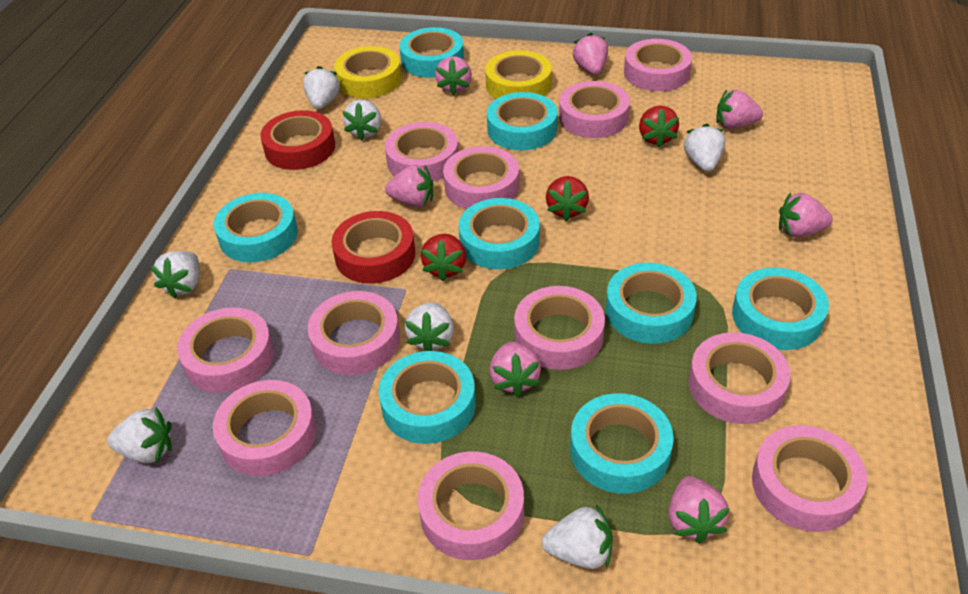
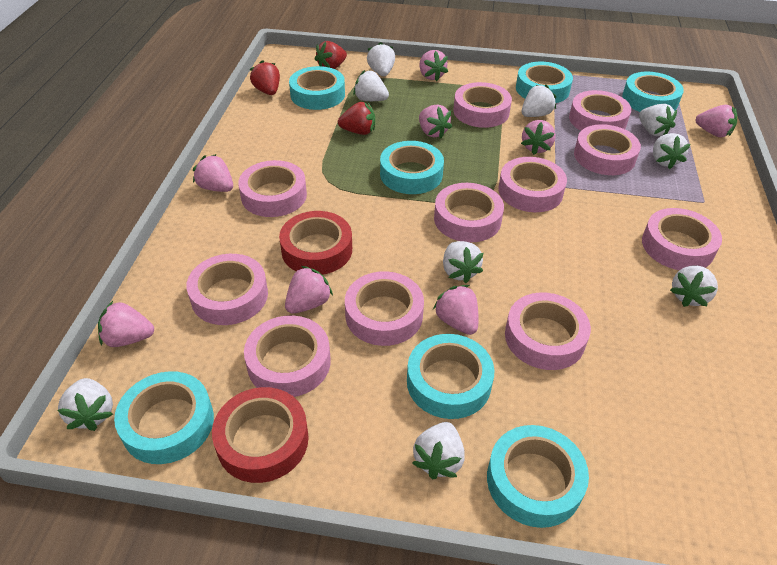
pink strawberry: 7 -> 8
turquoise tape: 8 -> 7
white strawberry: 7 -> 9
yellow tape: 2 -> 0

